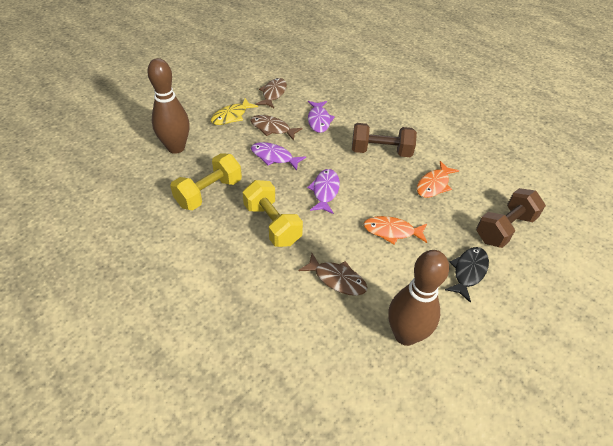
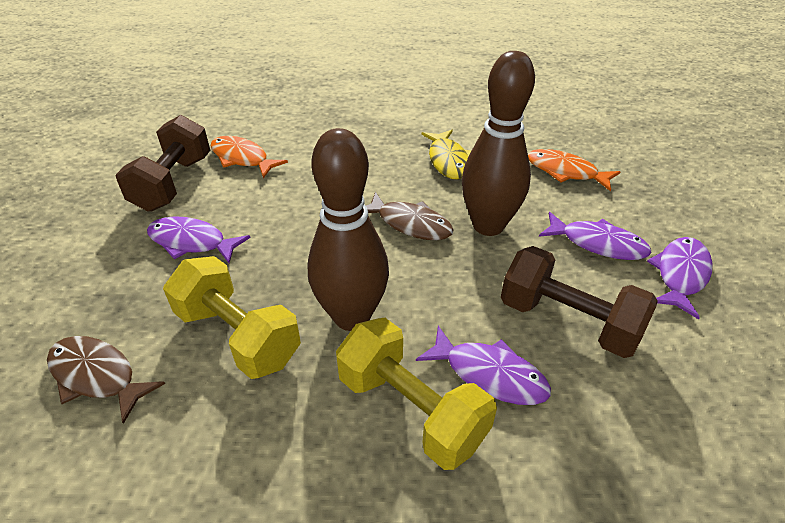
black fish: 1 -> 0
brown fish: 3 -> 2
purple fish: 3 -> 4

